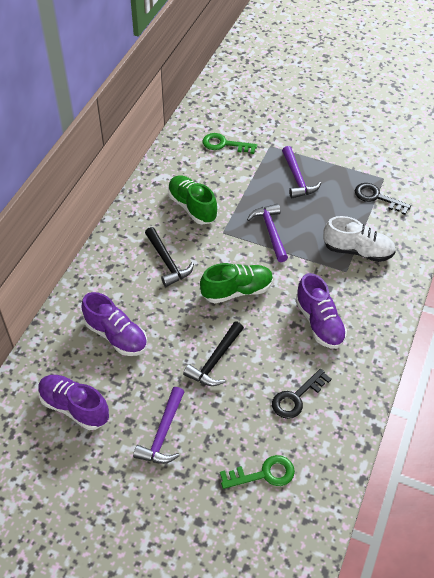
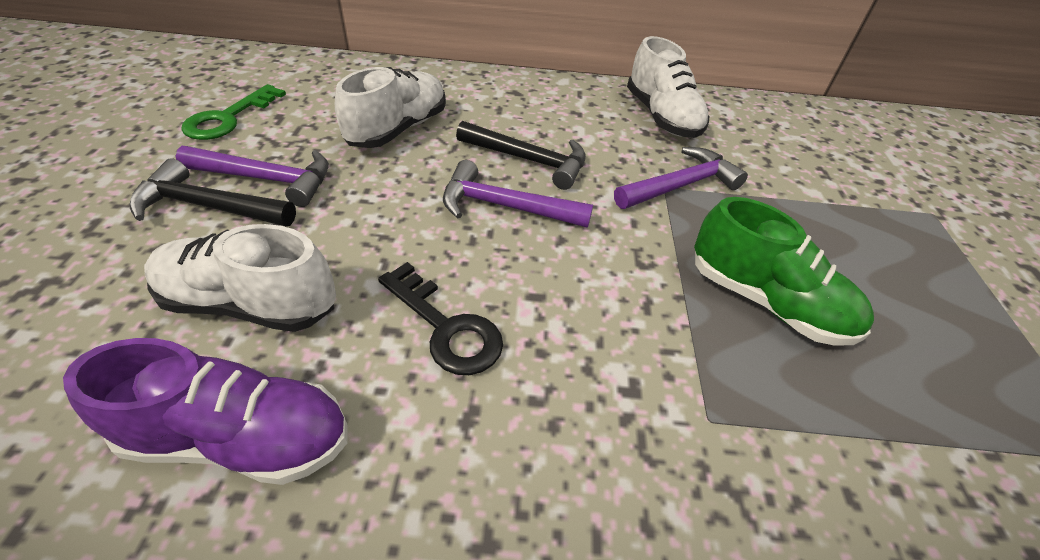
black key: 2 -> 1
green key: 2 -> 1
green shoe: 2 -> 1
purple shoe: 3 -> 1
white shoe: 1 -> 3

